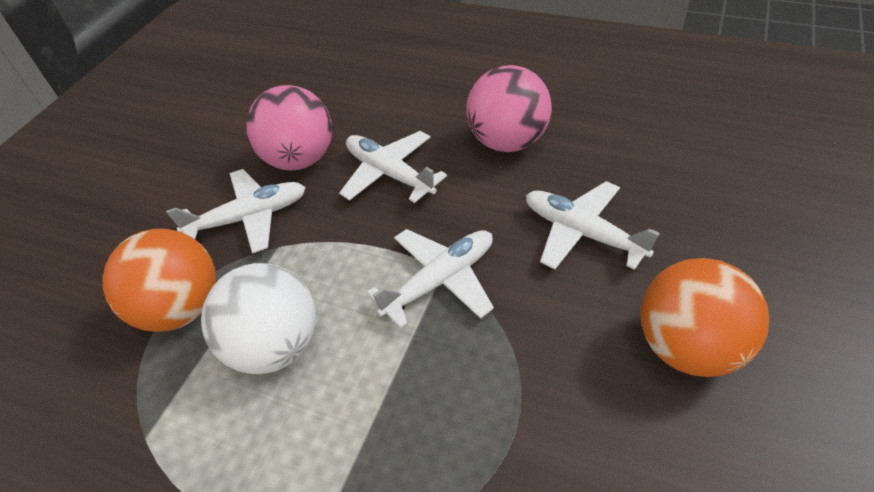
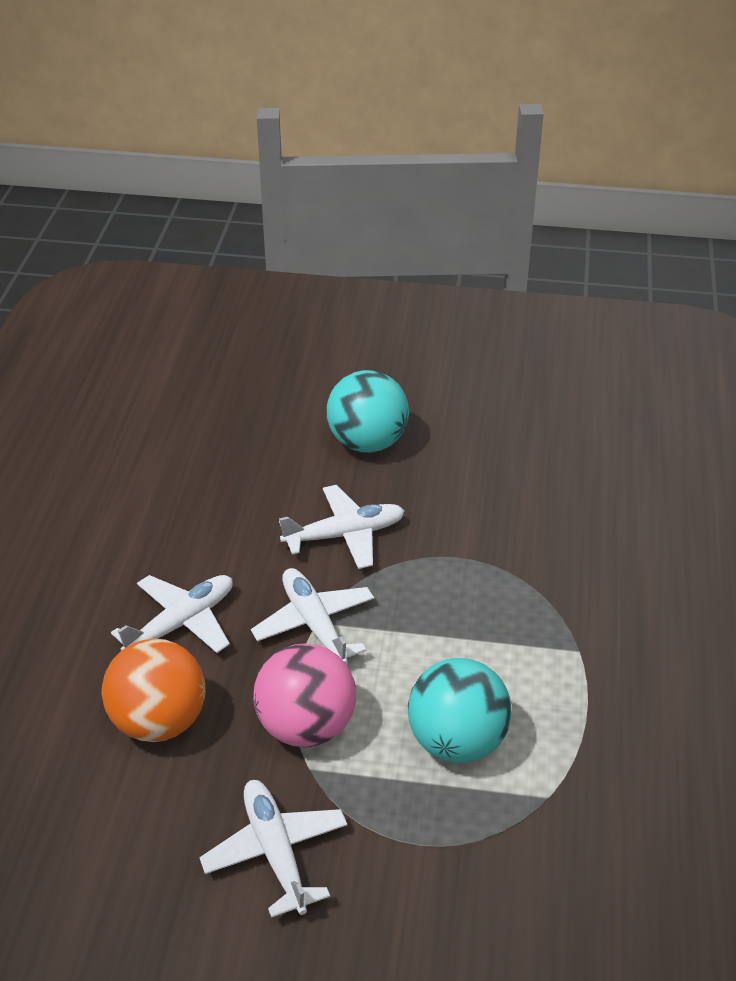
orange ball: 2 -> 1
pink ball: 2 -> 1
turquoise ball: 0 -> 2
white ball: 1 -> 0

